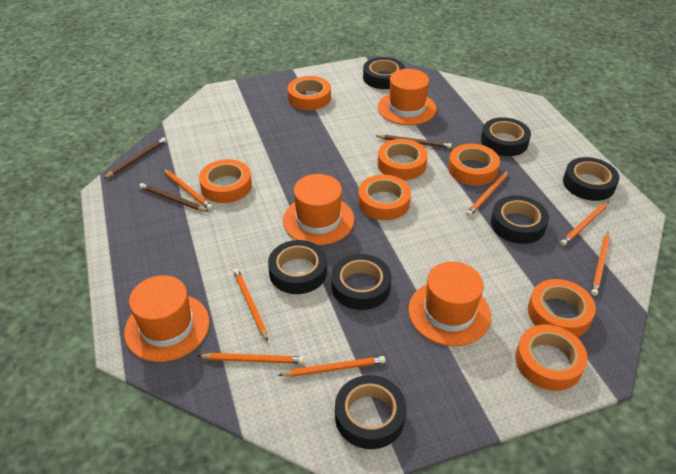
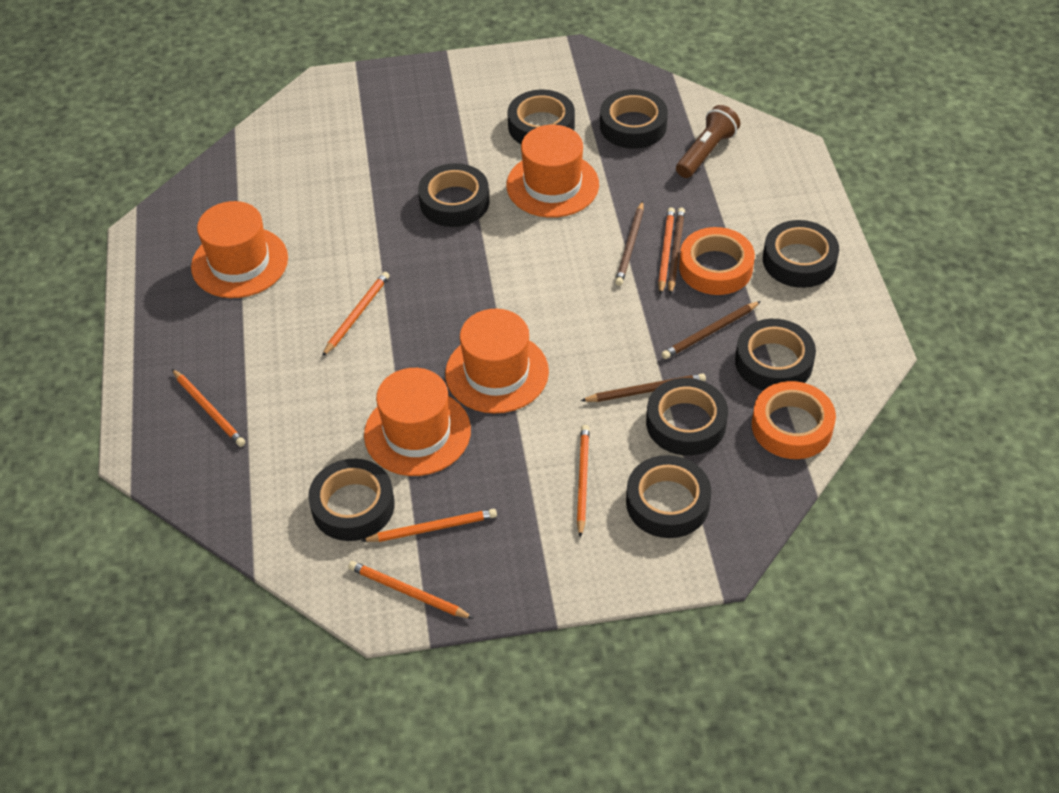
black tape: 7 -> 8
brown flashlight: 0 -> 1
brown pencil: 3 -> 4
orange pencil: 7 -> 6
orange tape: 7 -> 2

